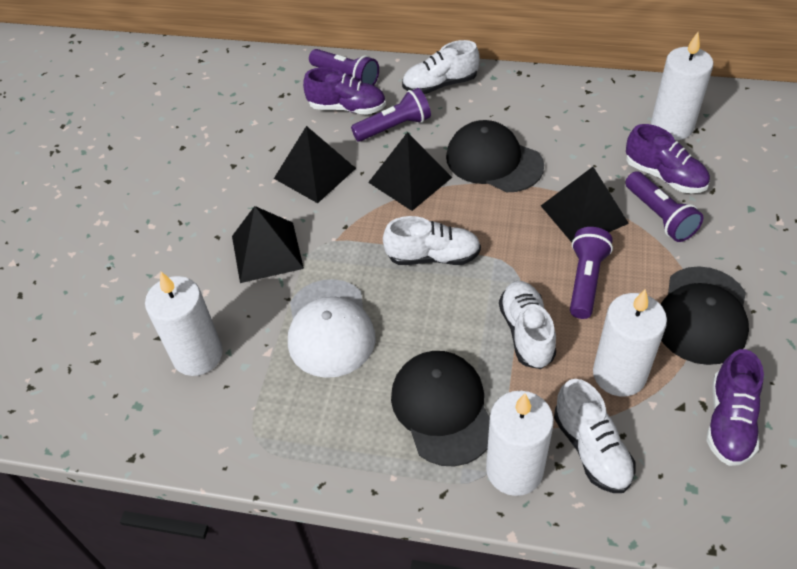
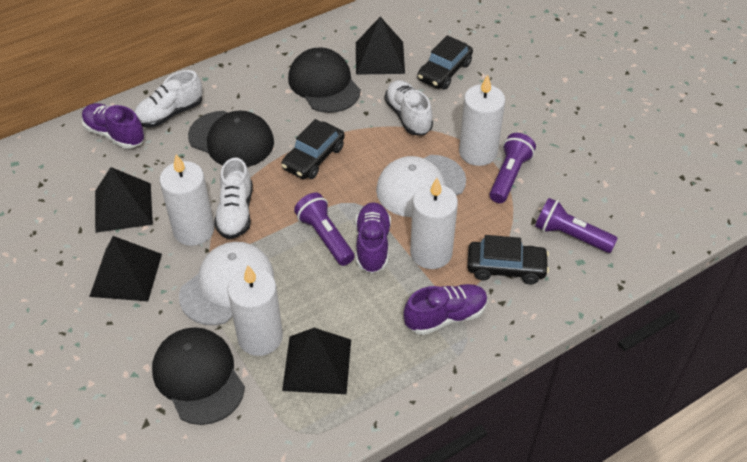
black car: 0 -> 3
purple flashlight: 4 -> 3
white cap: 1 -> 2
white shoe: 4 -> 3

